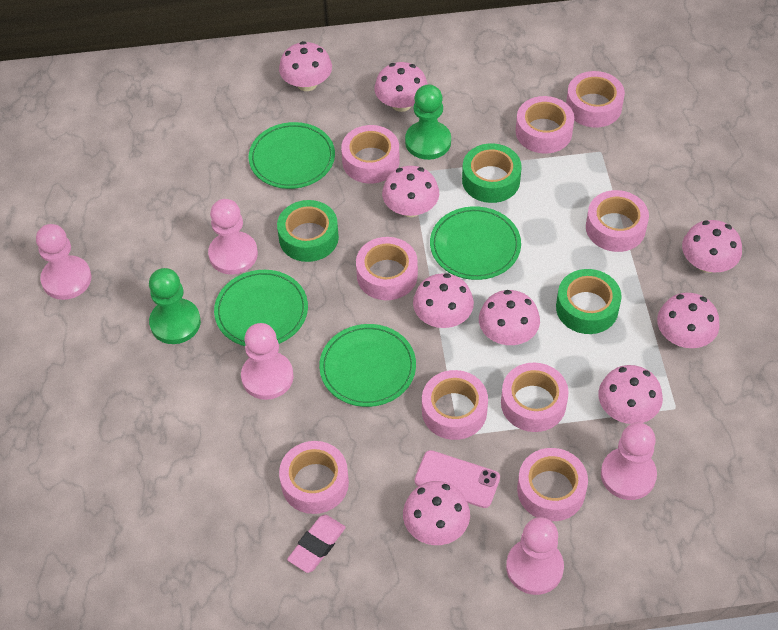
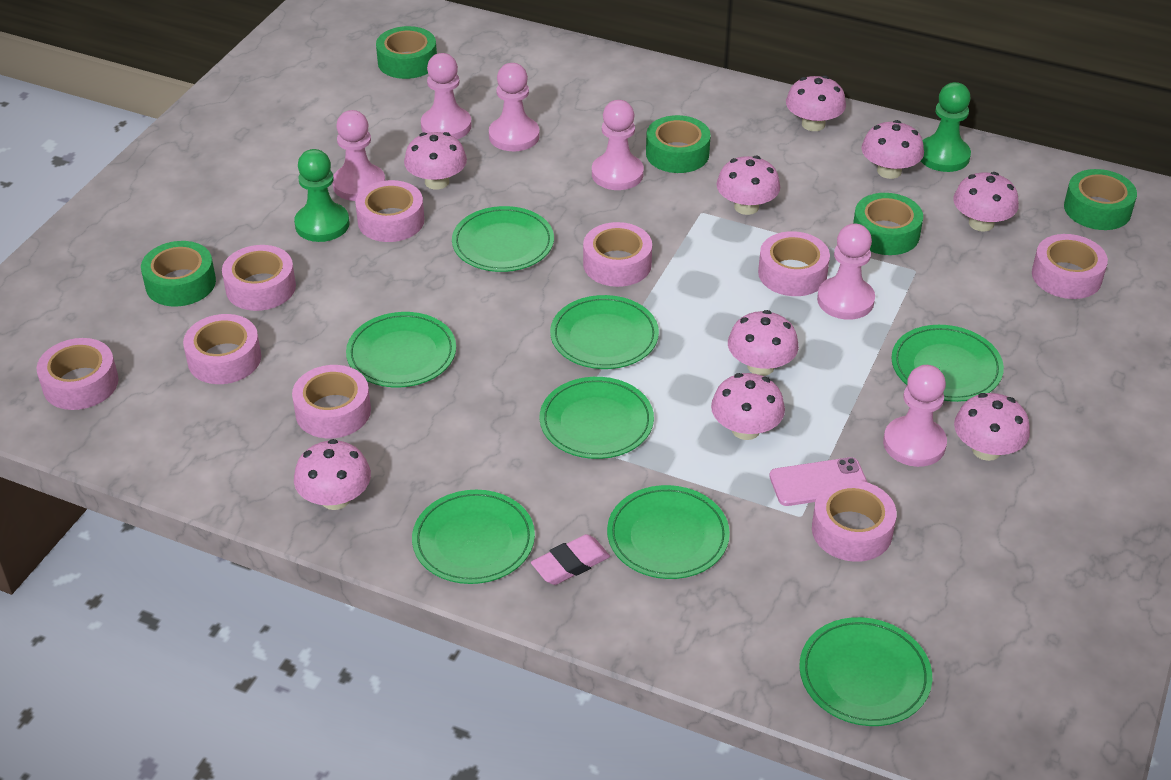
green plate: 4 -> 8
green tape: 3 -> 5
pink pawn: 5 -> 6

